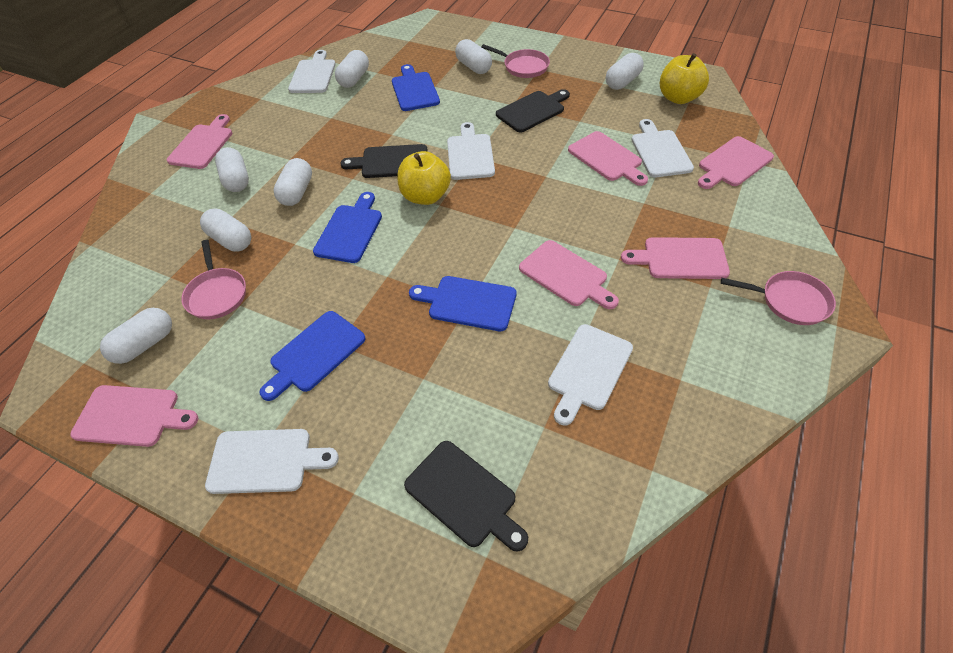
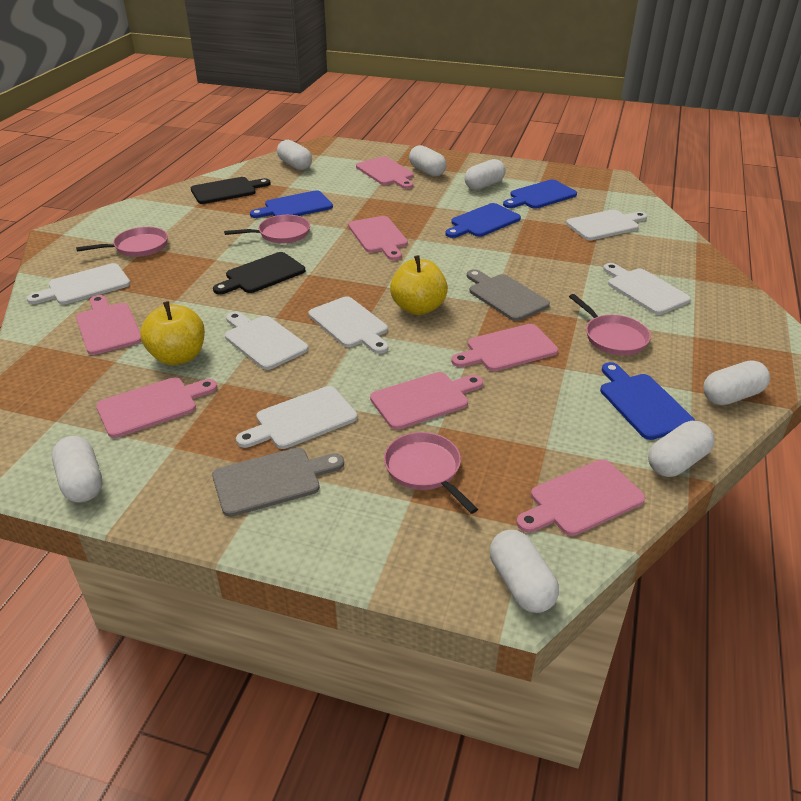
black cutting board: 3 -> 2
grey cutting board: 0 -> 2
pink cutting board: 6 -> 7
pink pan: 3 -> 4
white cutting board: 5 -> 6

